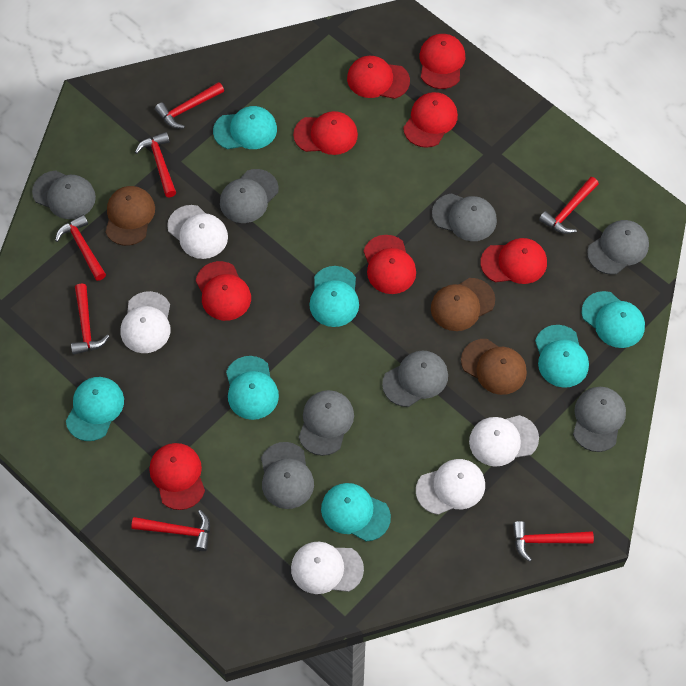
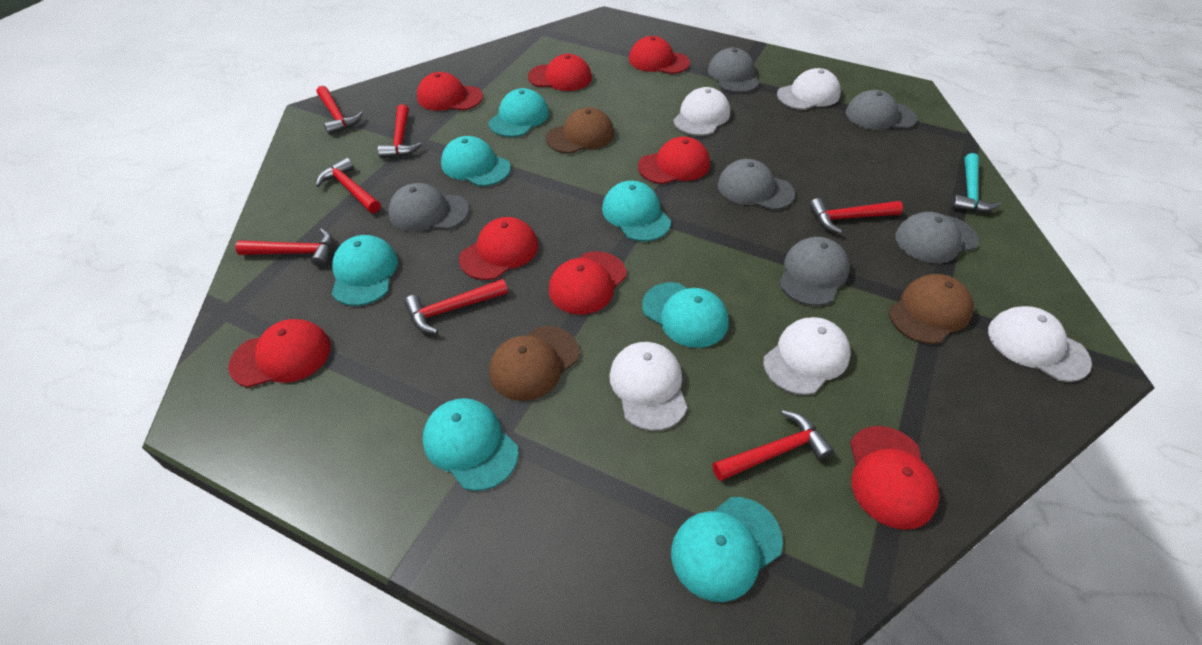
grey cap: 8 -> 6
turquoise hammer: 0 -> 1

